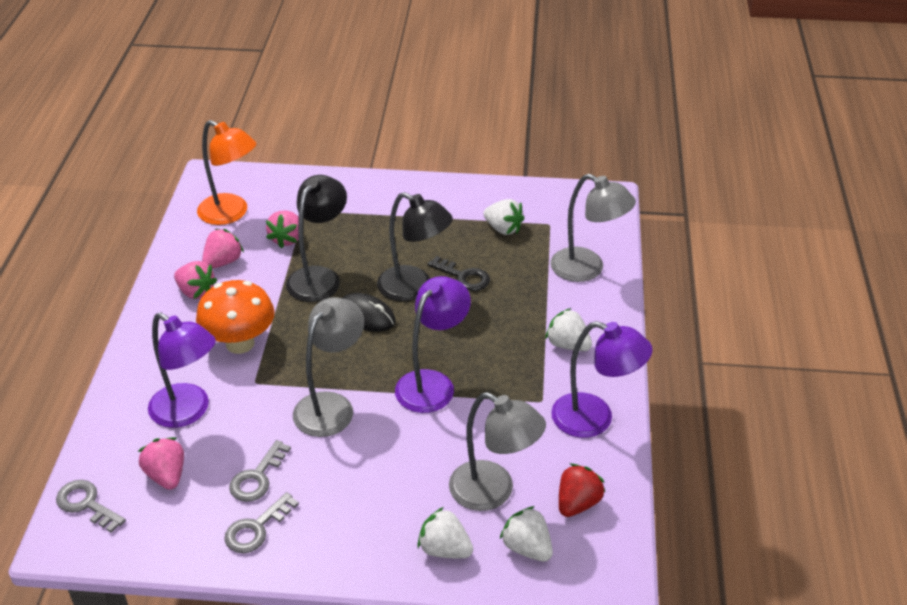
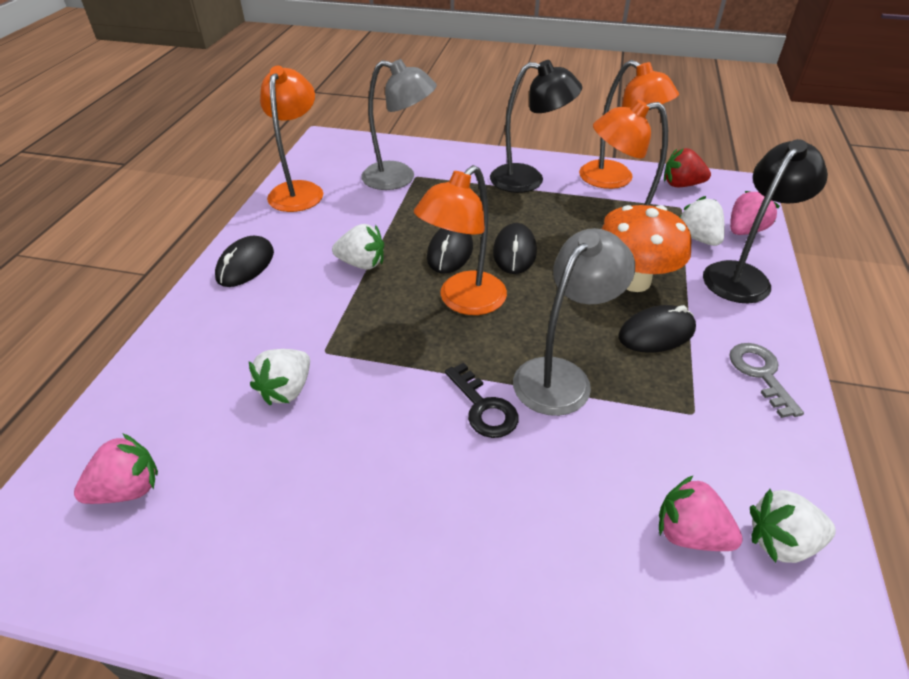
black mouse: 1 -> 4
grey key: 3 -> 1
grey lamp: 3 -> 2
orange lamp: 1 -> 4
pink strawberry: 4 -> 3
purple lamp: 3 -> 0

